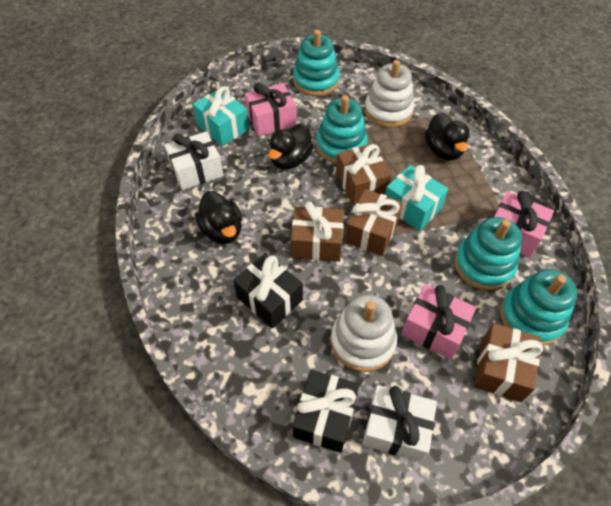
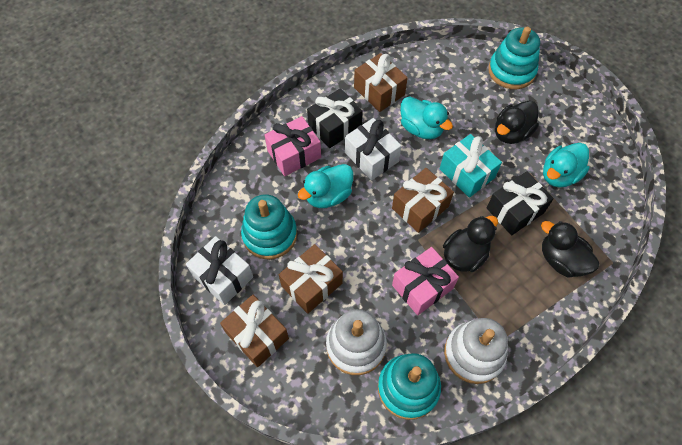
pink gift: 3 -> 2
turquoise duck: 0 -> 3
turquoise gift: 2 -> 1
turquoise stacking toy: 4 -> 3

